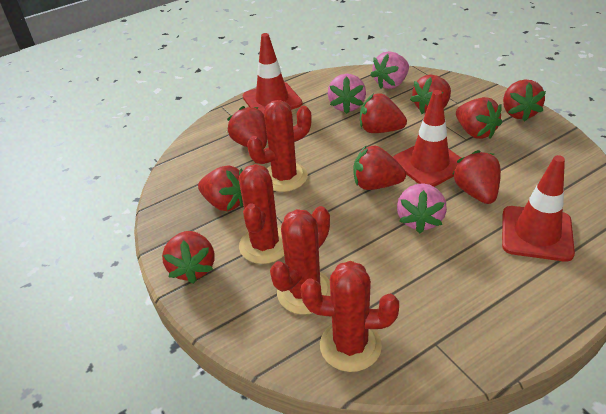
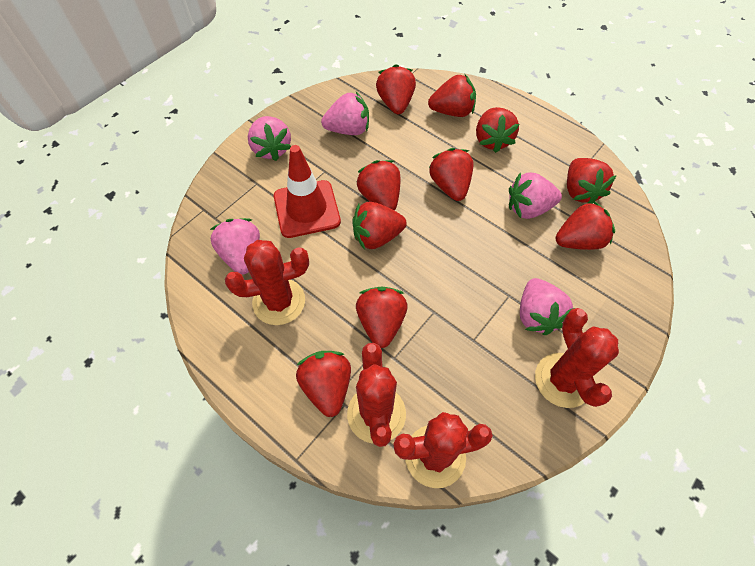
pink strawberry: 3 -> 5
red strawberry: 9 -> 10
red traffic cone: 3 -> 1

